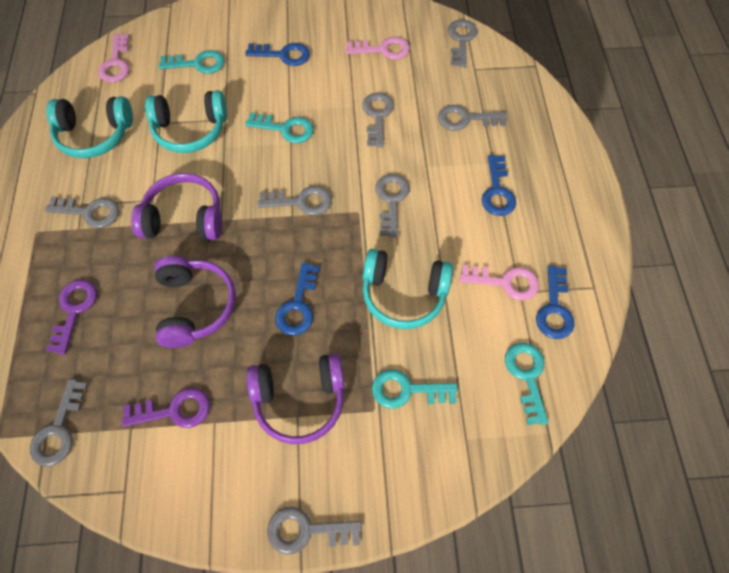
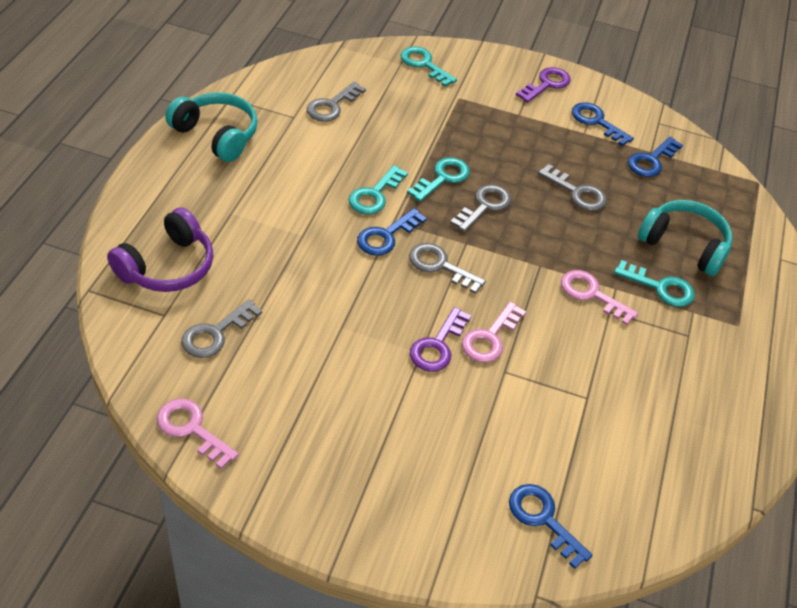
grey key: 8 -> 5
purple headphones: 3 -> 1
turquoise headphones: 3 -> 2

